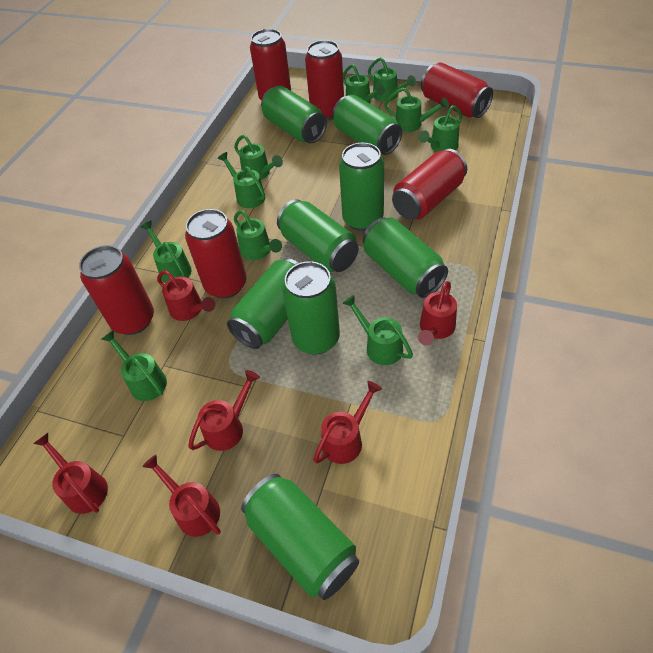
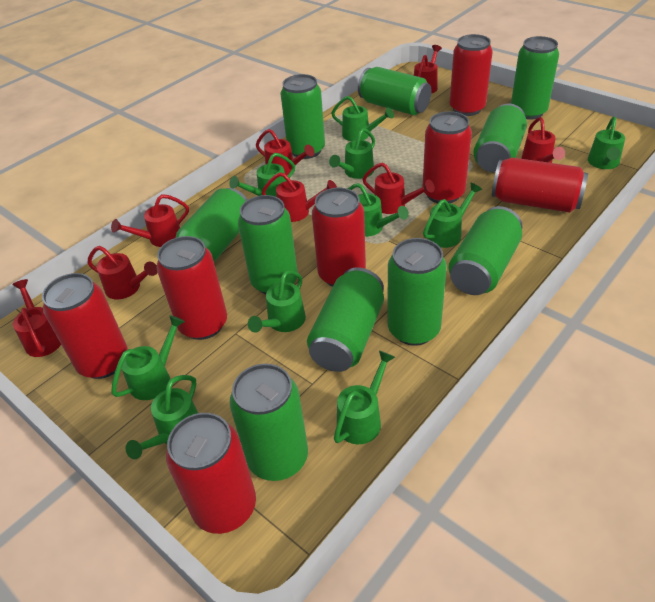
green can: 8 -> 10
red can: 6 -> 7
red watering can: 6 -> 8

